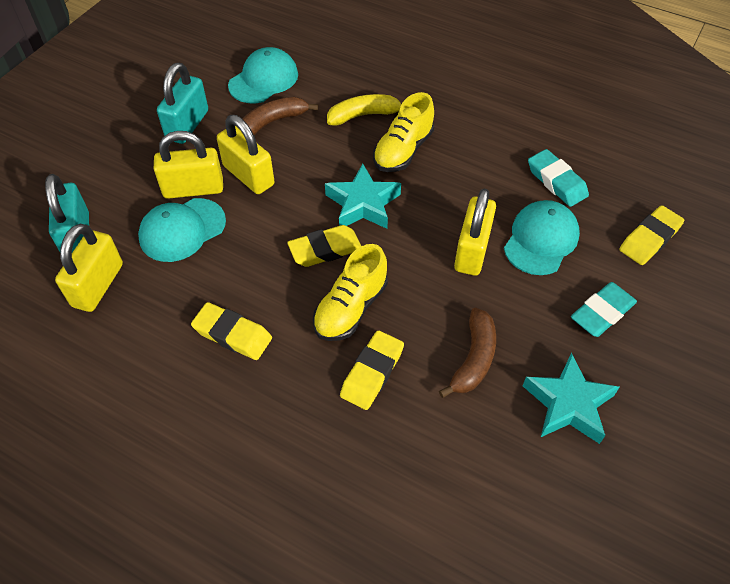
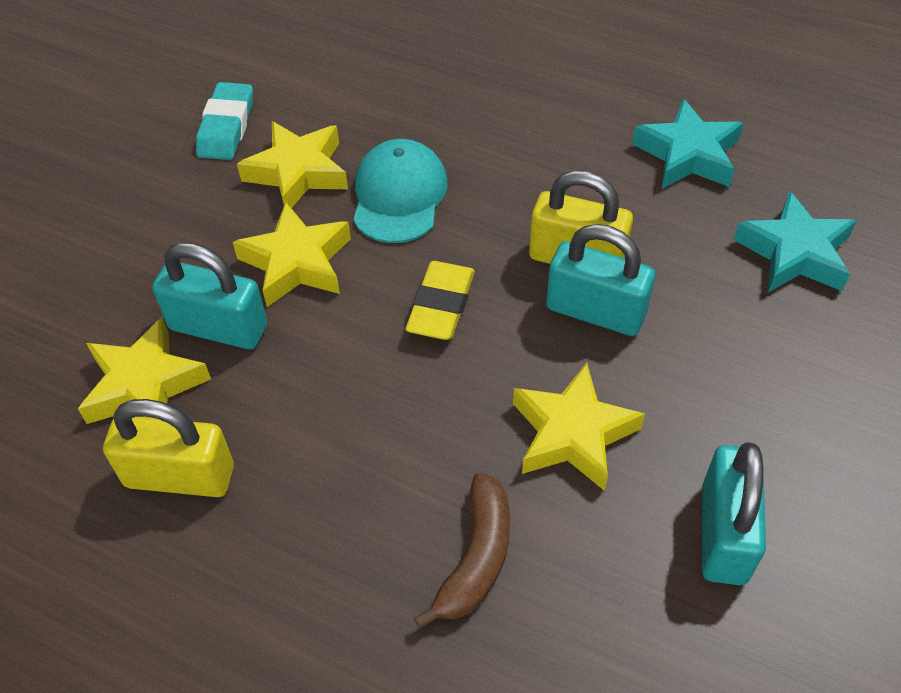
brown banana: 2 -> 1
turquoise cap: 3 -> 1
turquoise eraser: 2 -> 1
turquoise padlock: 2 -> 3
yellow banana: 1 -> 0
yellow eraser: 4 -> 1
yellow padlock: 4 -> 2
yellow shoe: 2 -> 0
yellow star: 0 -> 4

